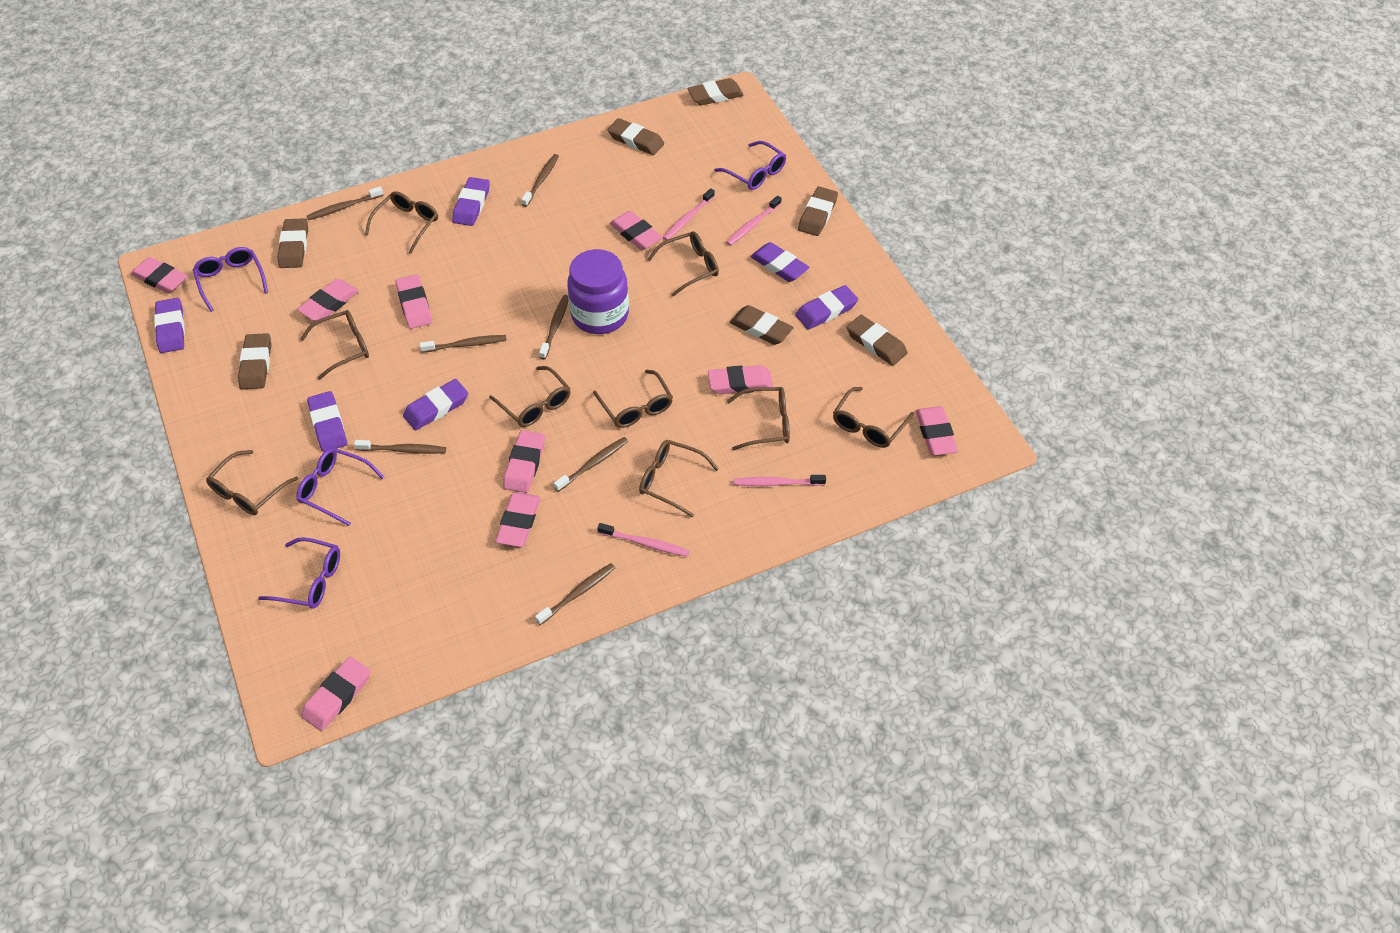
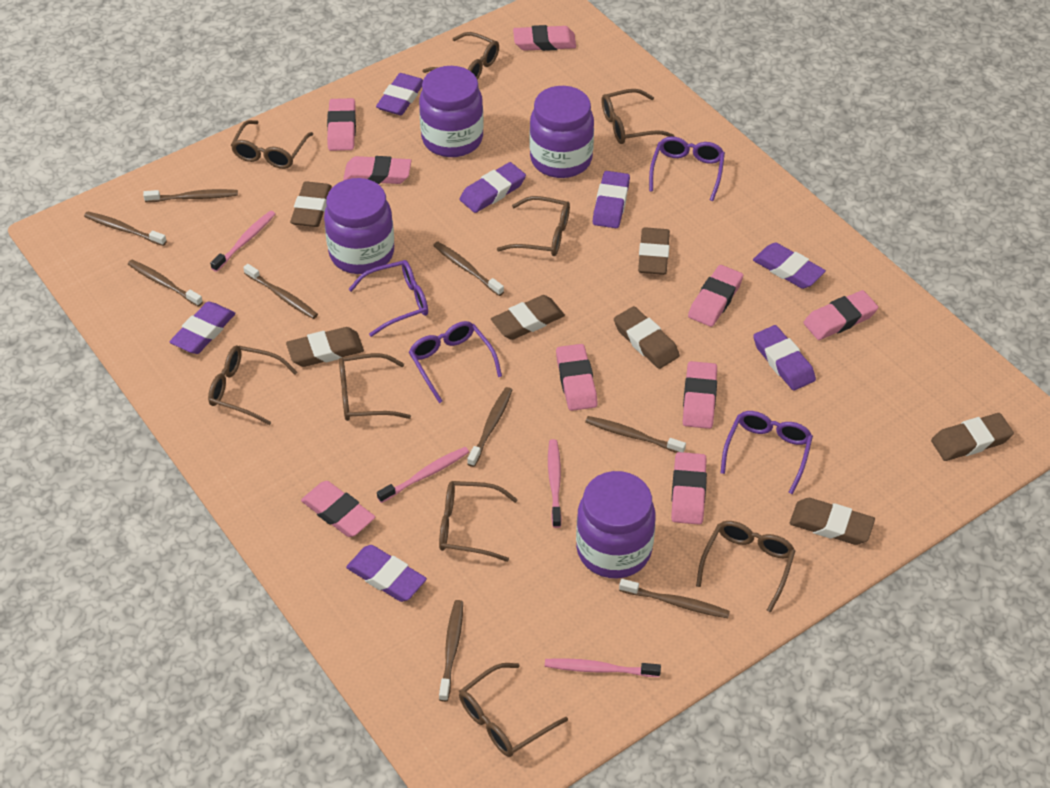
brown toothbrush: 7 -> 9
purple eraser: 6 -> 7
purple jar: 1 -> 4

